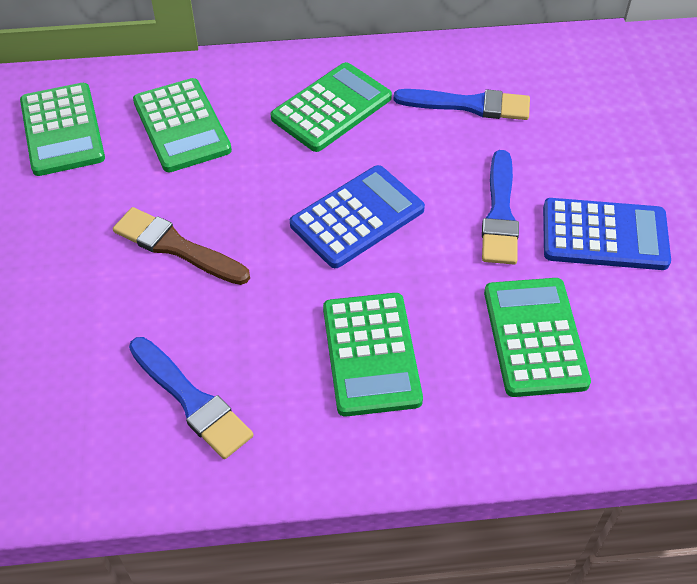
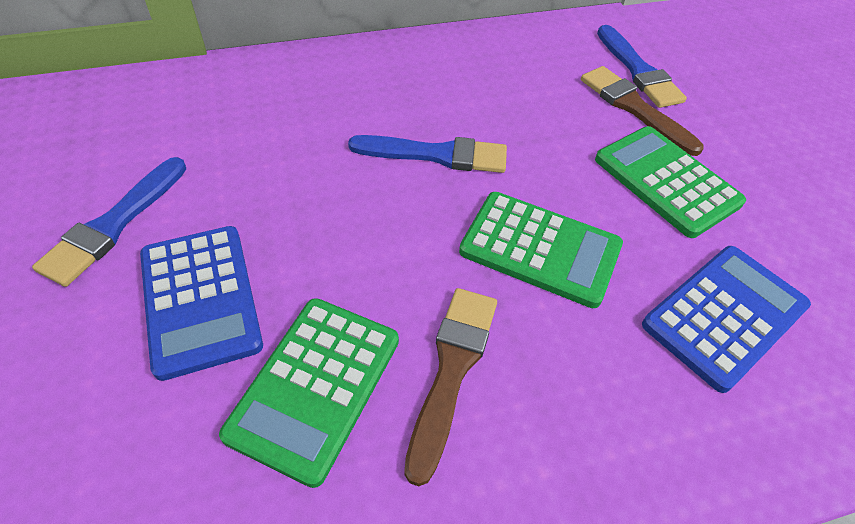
brown brush: 1 -> 2
green calculator: 5 -> 3

